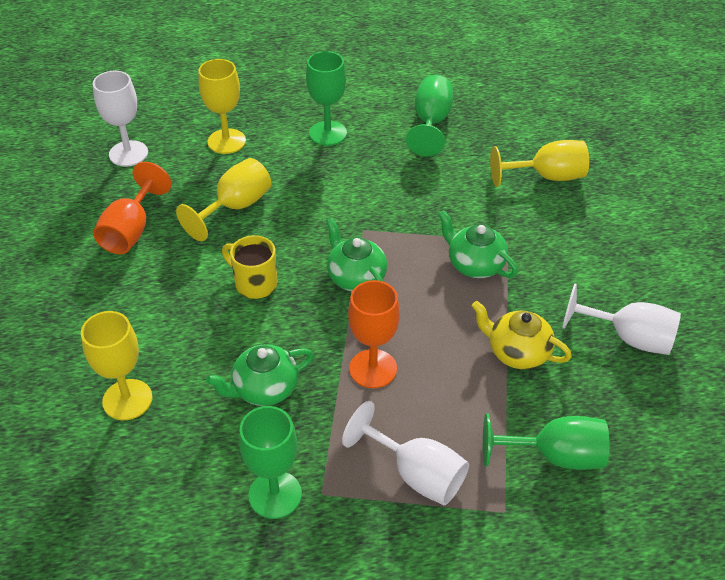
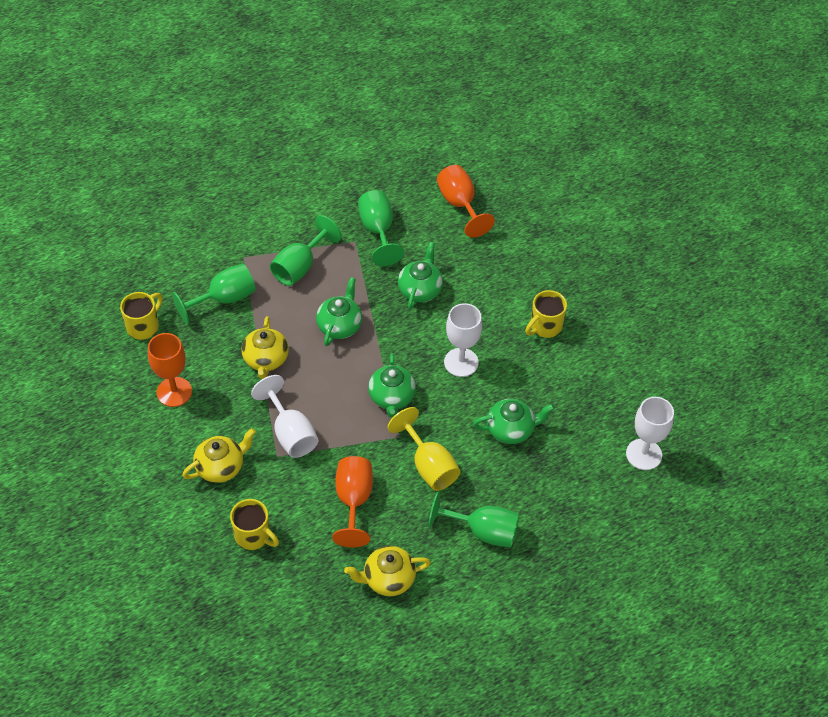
green teapot: 3 -> 4
orange goblet: 2 -> 3
yellow goblet: 4 -> 1
yellow mug: 1 -> 3
yellow teapot: 1 -> 3

